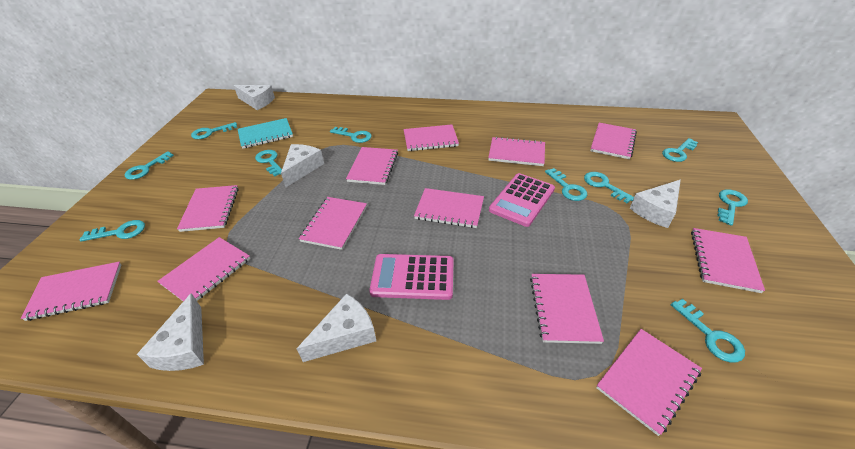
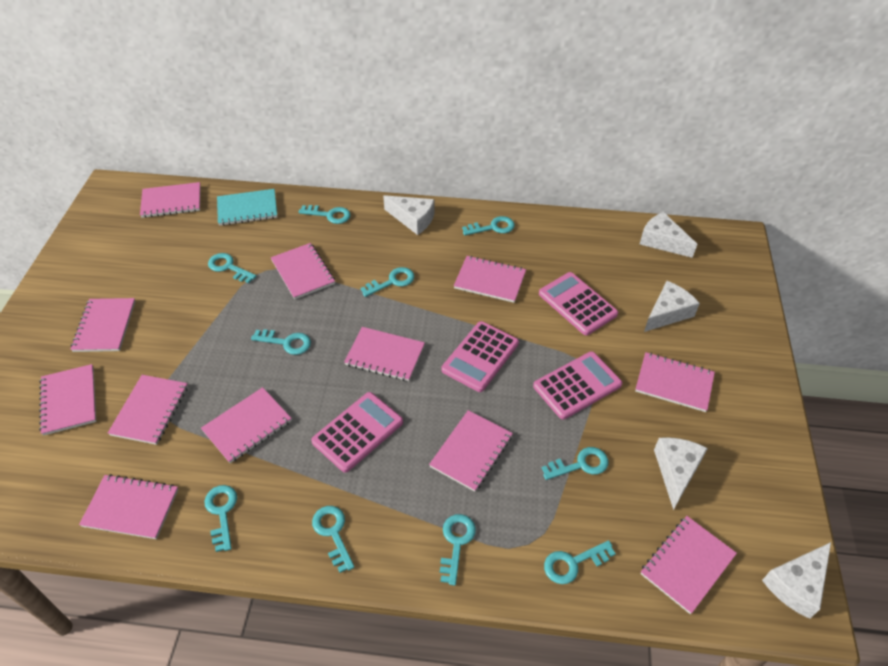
pink calculator: 2 -> 4

